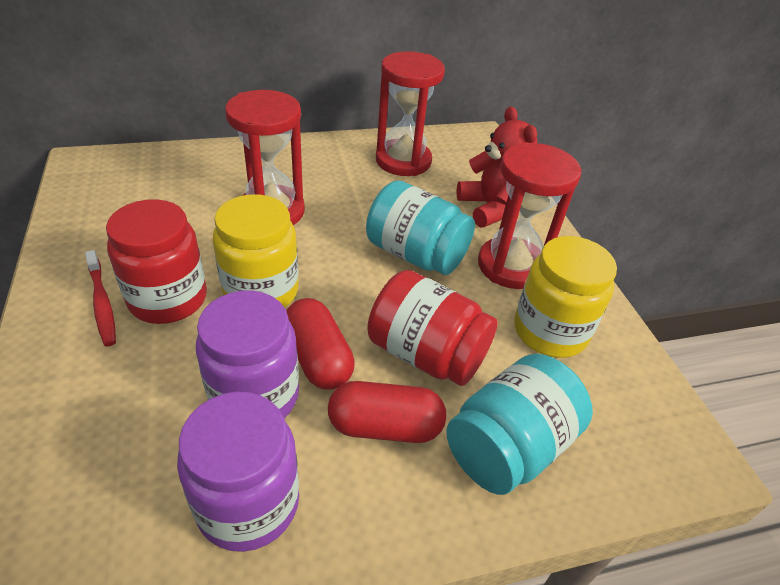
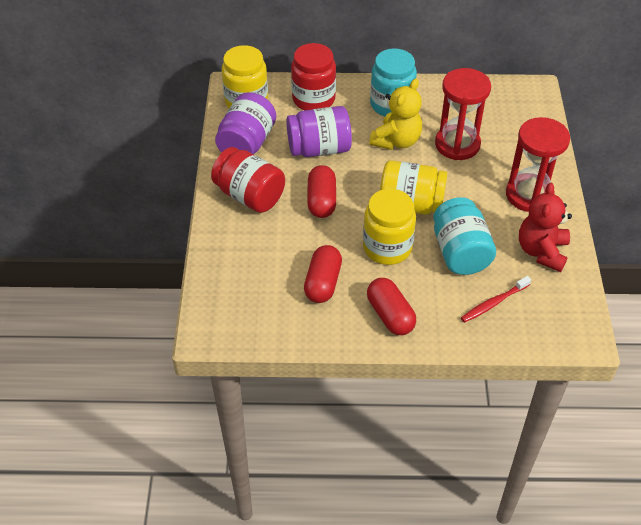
red capsule: 2 -> 3
red hourglass: 3 -> 2
yellow jar: 2 -> 3
yellow teddy bear: 0 -> 1

